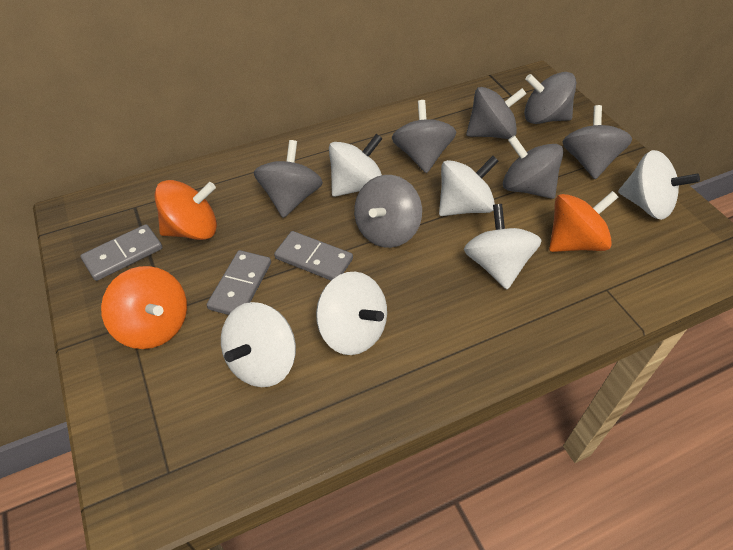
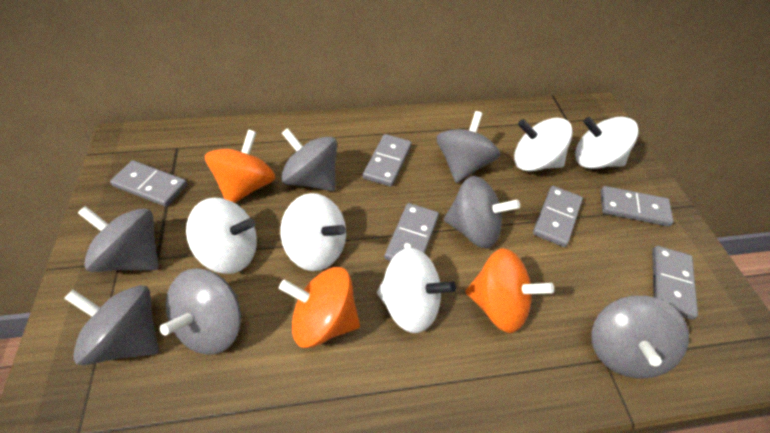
grey domino: 3 -> 6
white spinning top: 6 -> 5

